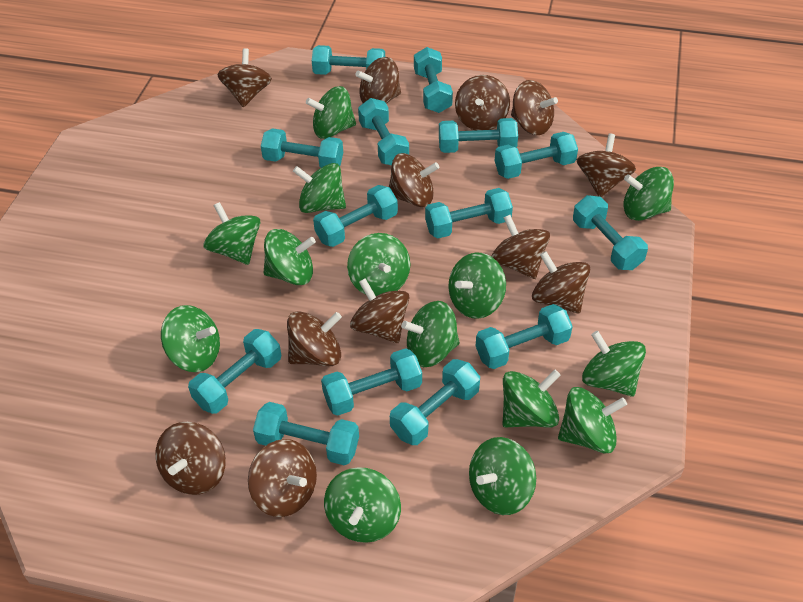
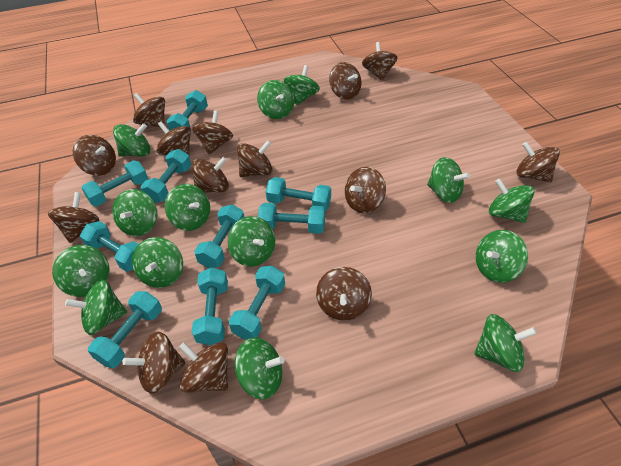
brown spinning top: 12 -> 14
turquoise dumbbell: 14 -> 10

